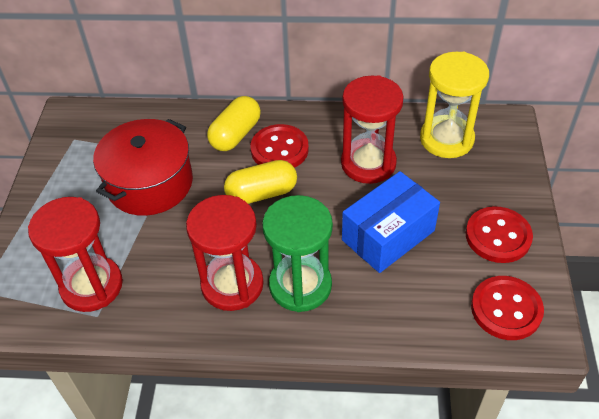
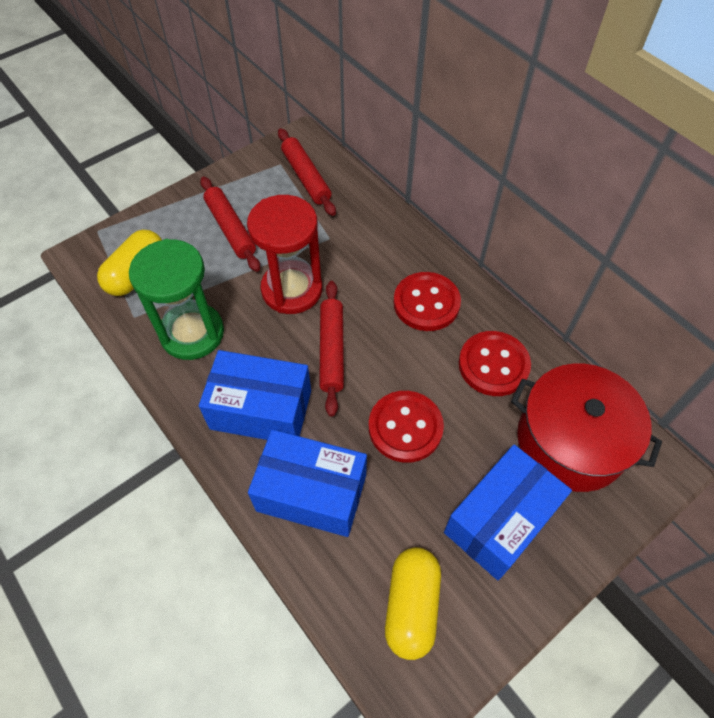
blue box: 1 -> 3
red hourglass: 3 -> 1
red rolling pin: 0 -> 3
yellow hourglass: 1 -> 0

